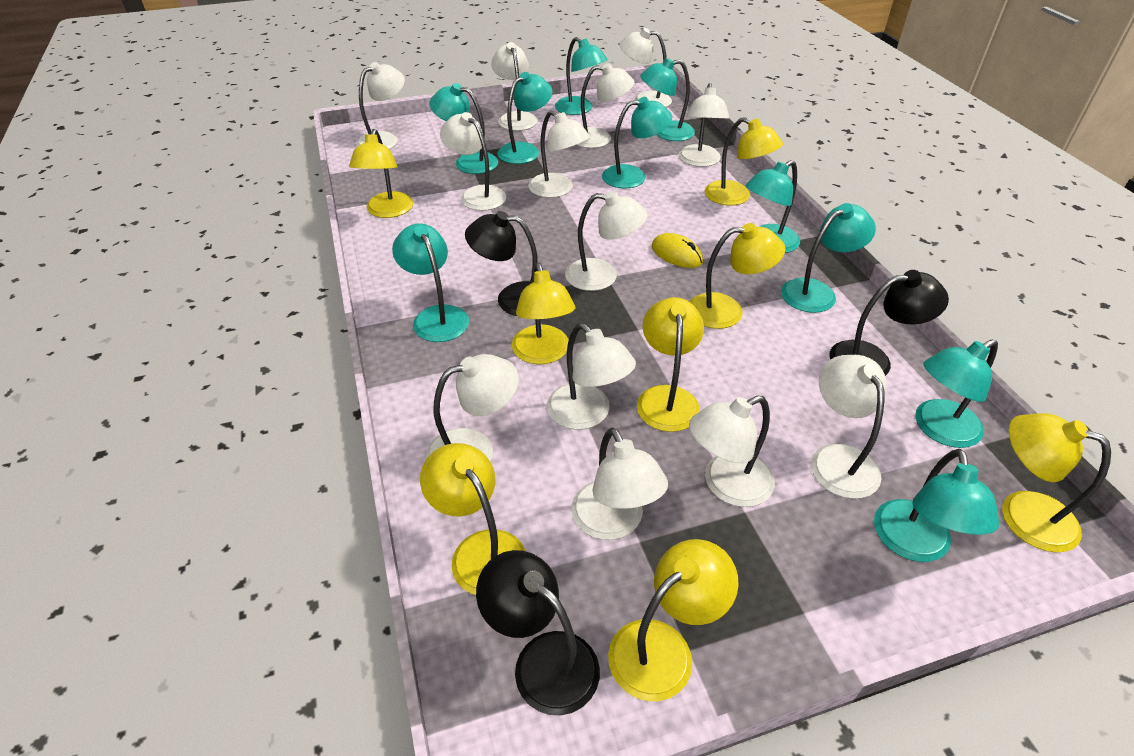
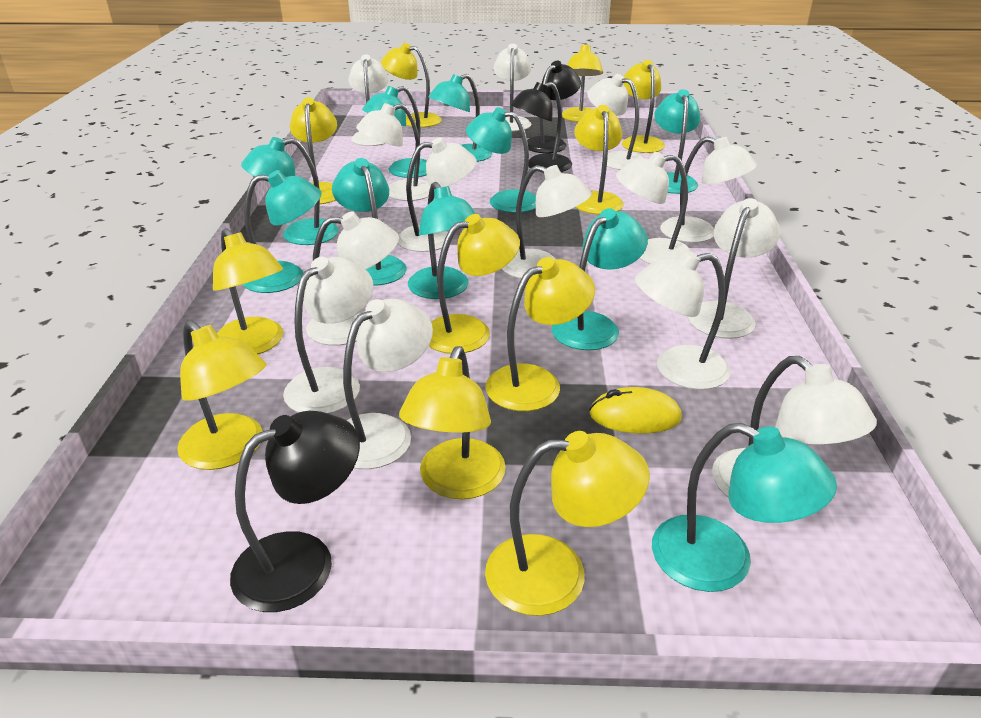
white lamp: 13 -> 14
yellow lamp: 8 -> 11

